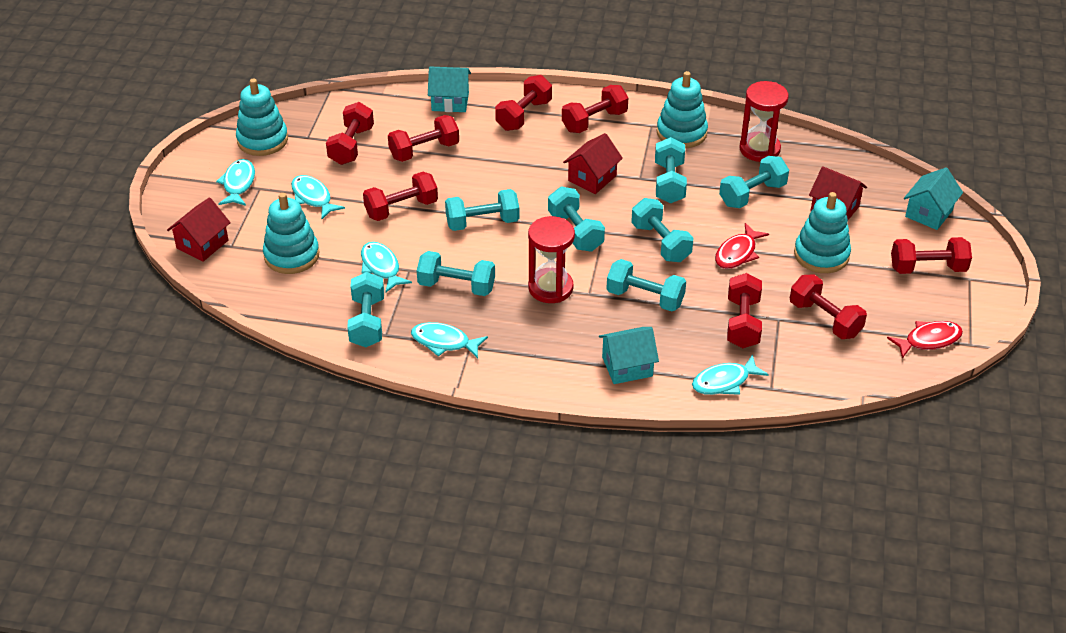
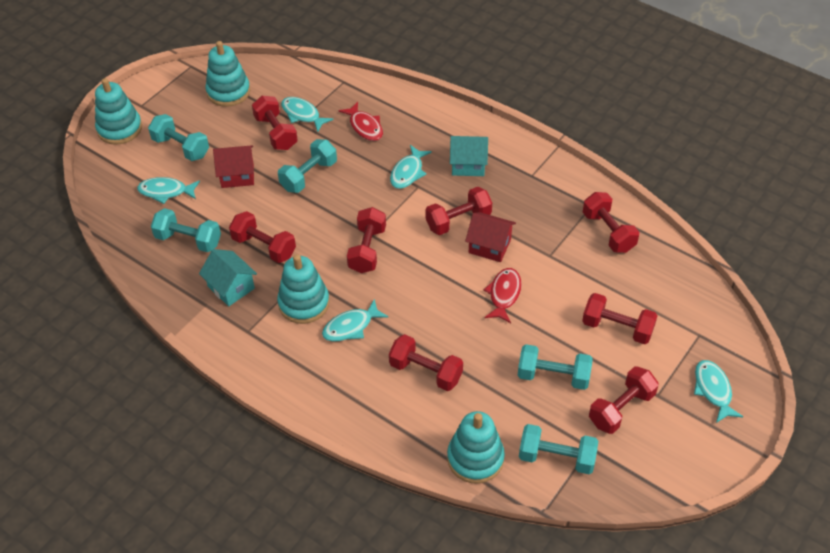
red hourglass: 2 -> 0
red house: 3 -> 2
turquoise dumbbell: 8 -> 5
turquoise house: 3 -> 2

